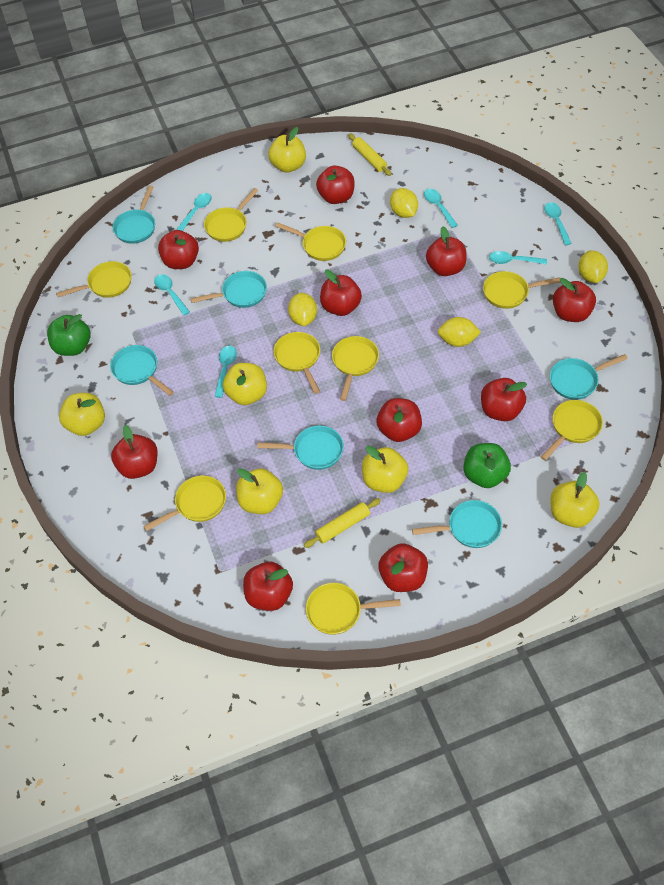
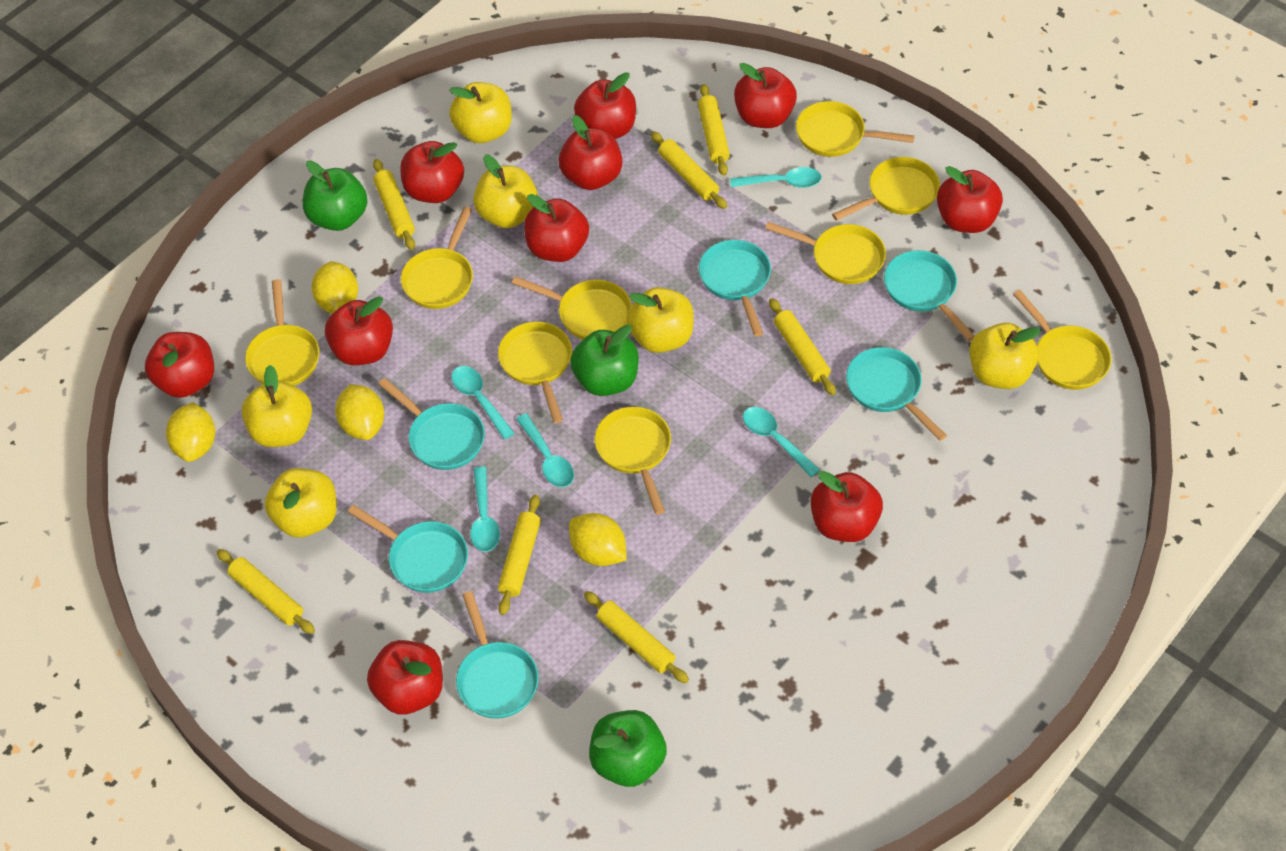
green apple: 2 -> 3
turquoise spoon: 6 -> 5
yellow rolling pin: 2 -> 7

